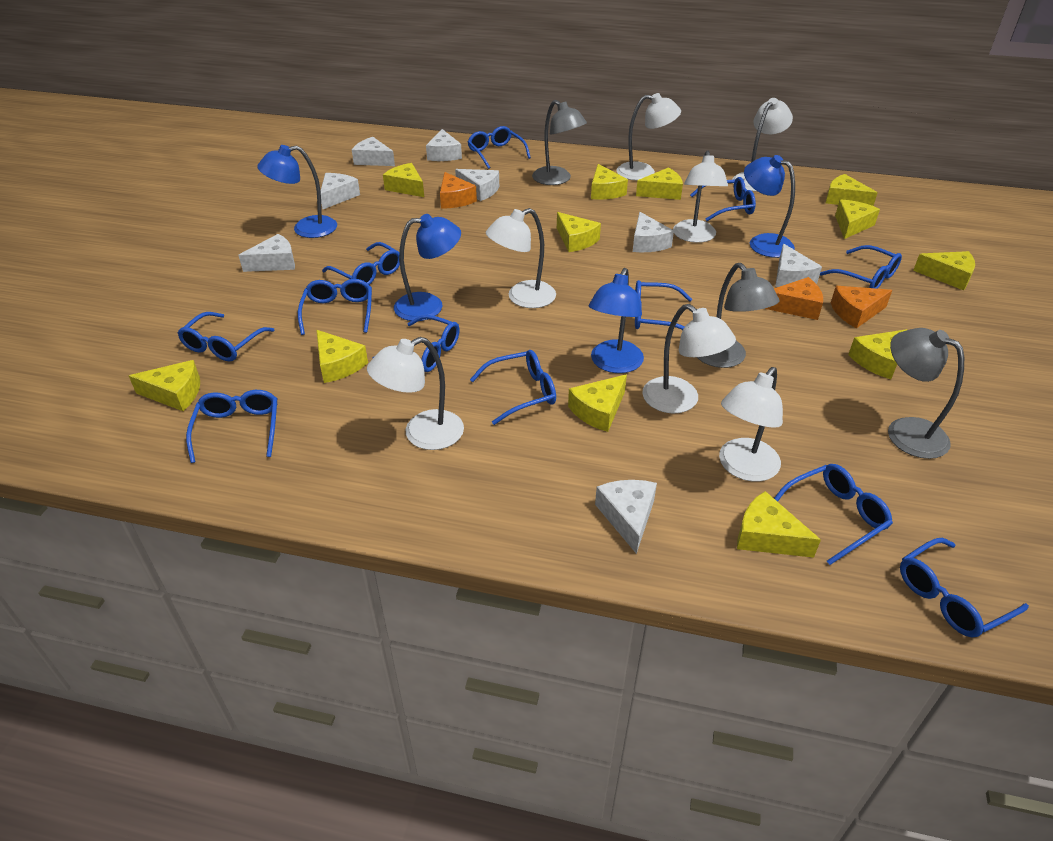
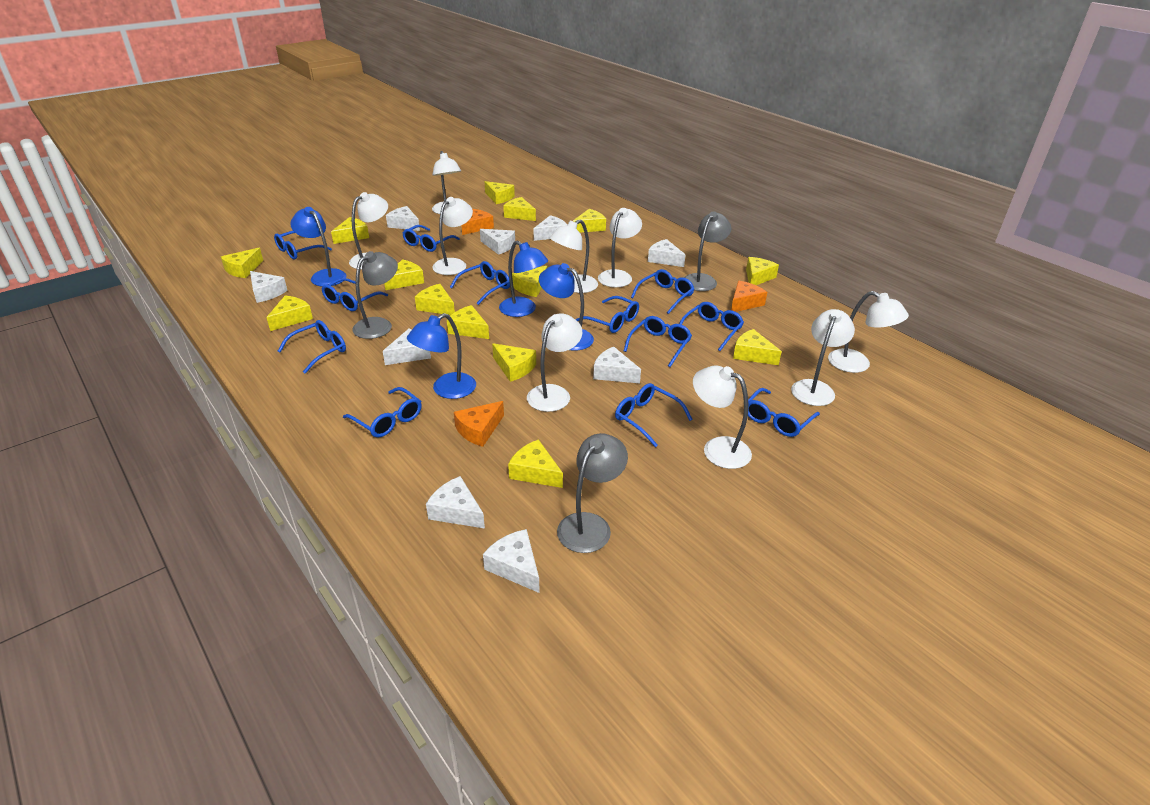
white cheese: 8 -> 9
white lamp: 7 -> 9
yellow cheese: 12 -> 14

